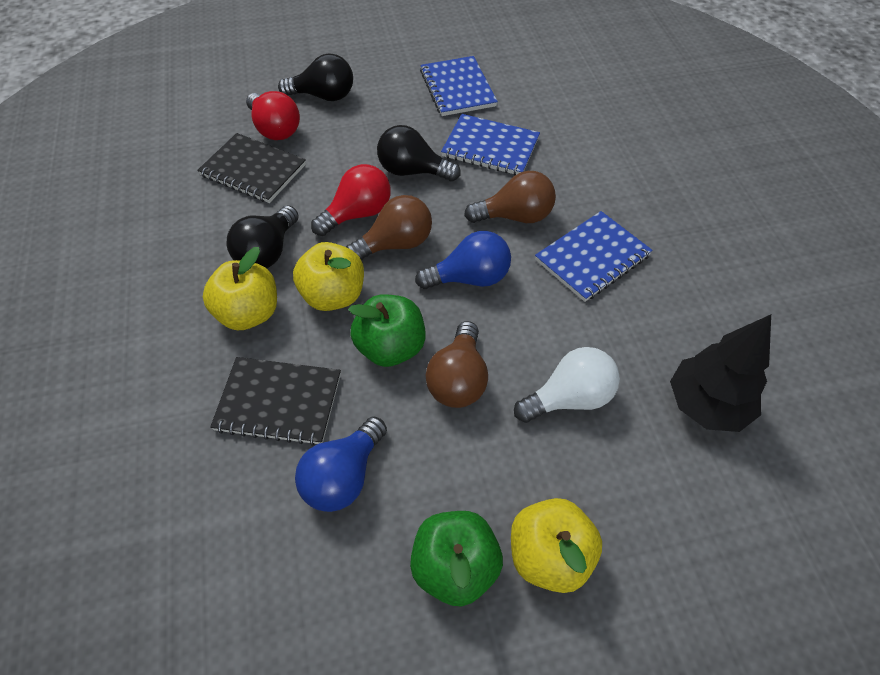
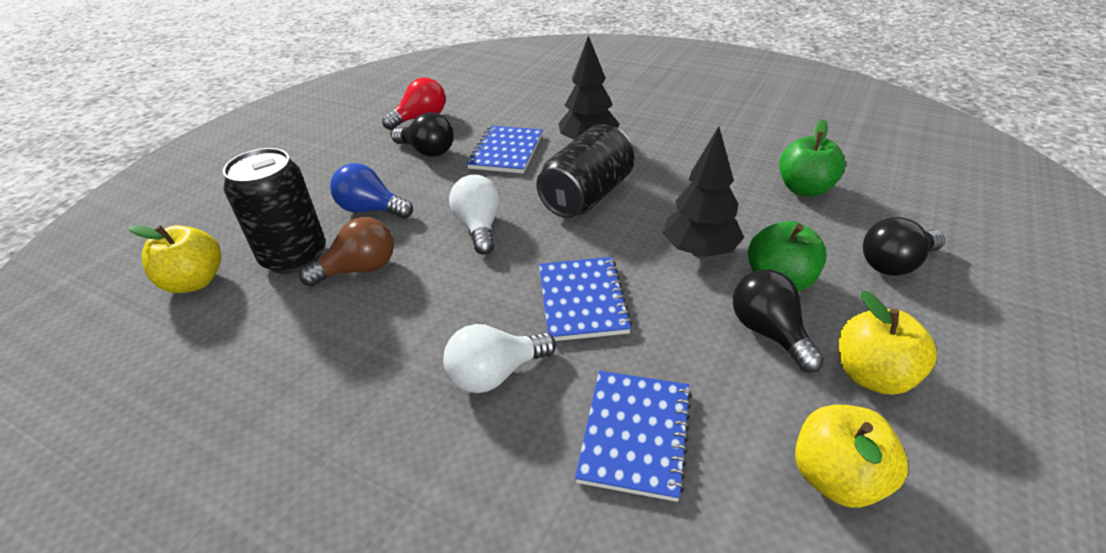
black can: 0 -> 2
black notebook: 2 -> 0
black tree: 1 -> 2
blue light bulb: 2 -> 1
brown light bulb: 3 -> 1
red light bulb: 2 -> 1
white light bulb: 1 -> 2

